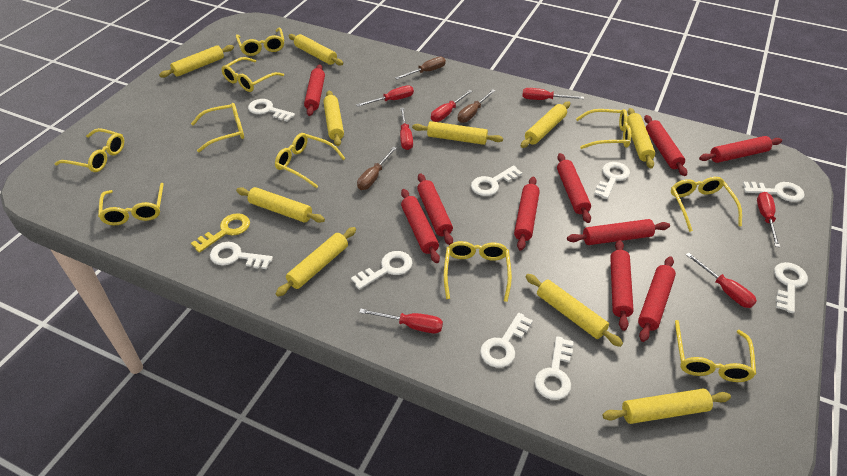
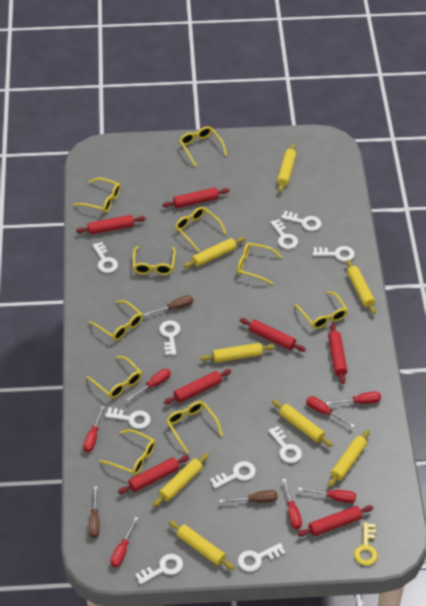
red rolling pin: 10 -> 7
white key: 9 -> 10
yellow rolling pin: 10 -> 8

